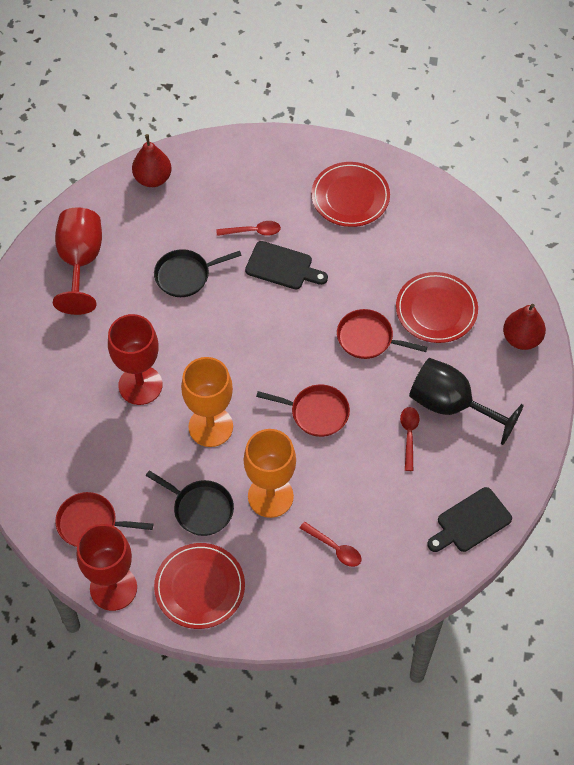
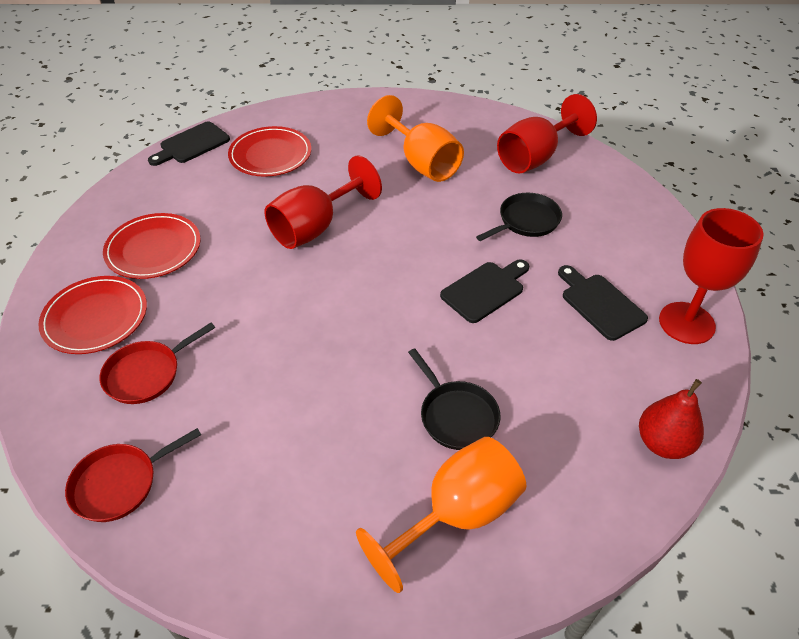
black cutting board: 2 -> 3
black goblet: 1 -> 0
red pan: 3 -> 2
red pear: 2 -> 1
red spoon: 3 -> 0

